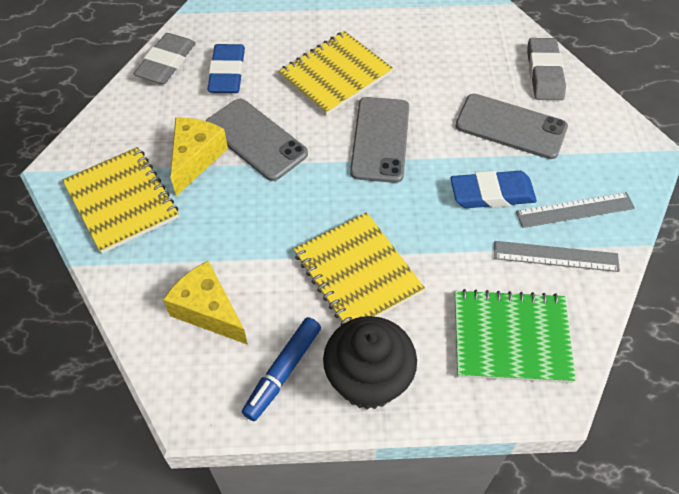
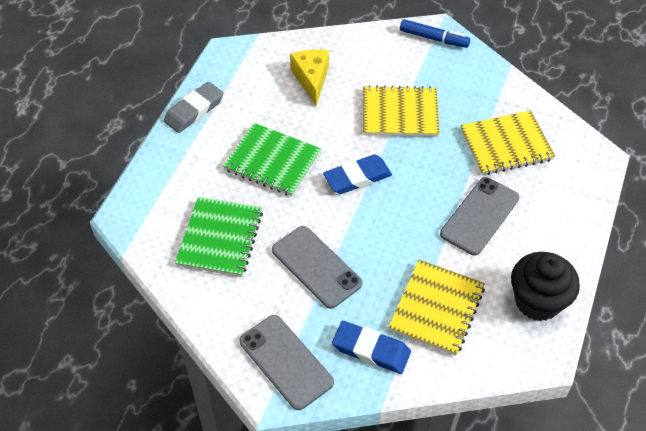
green notebook: 1 -> 2
grey eraser: 2 -> 1
grey ruler: 2 -> 0
yellow cheese: 2 -> 1

